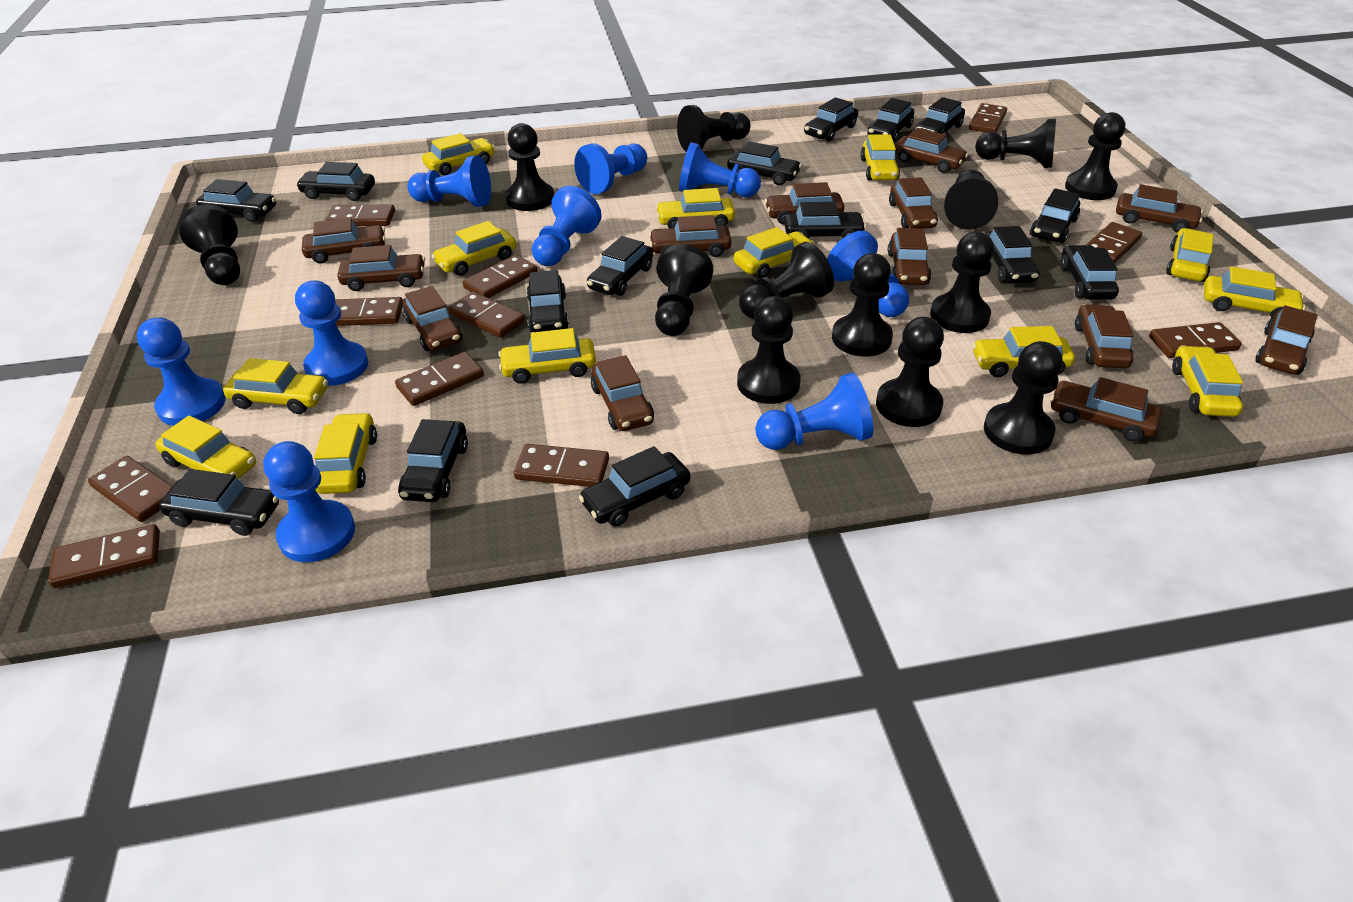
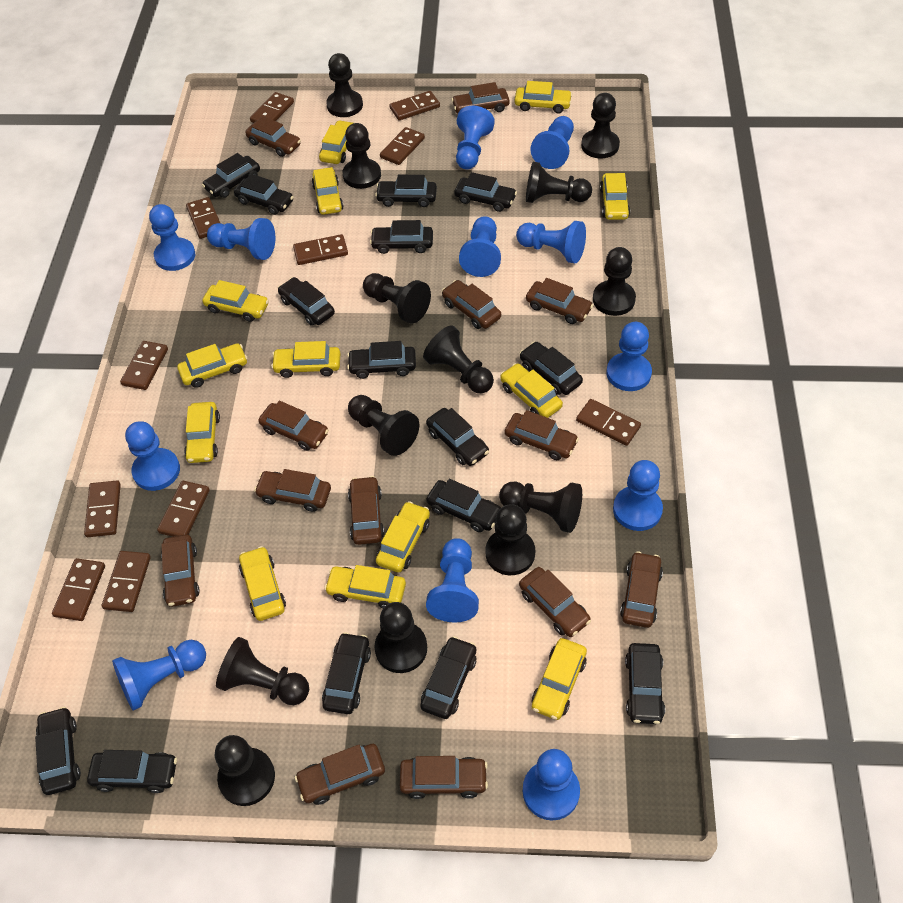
blue pawn: 9 -> 12

